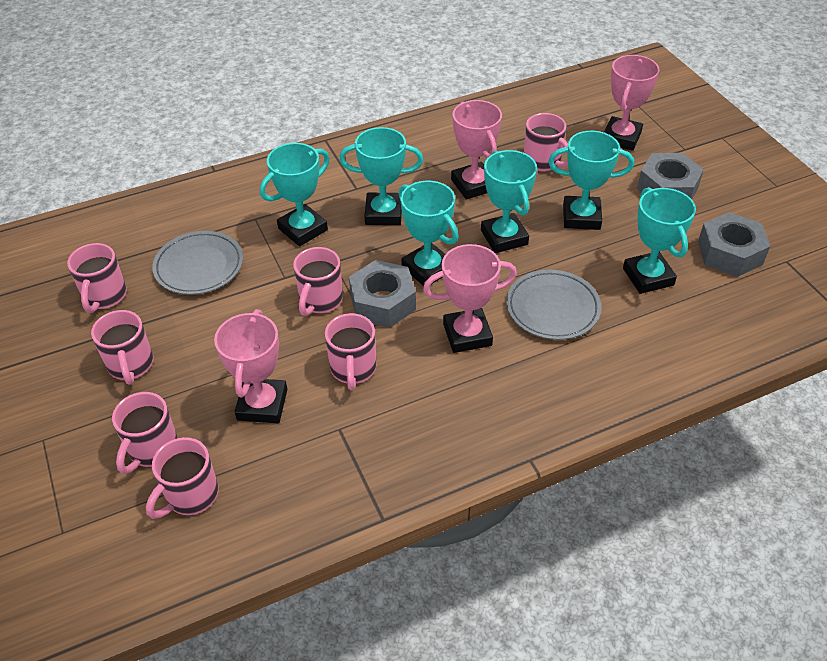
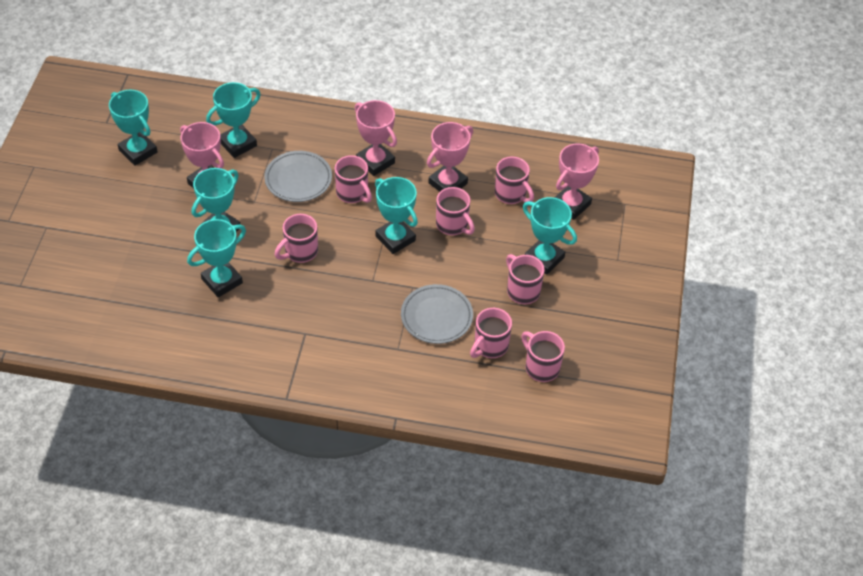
grey nut: 3 -> 0

